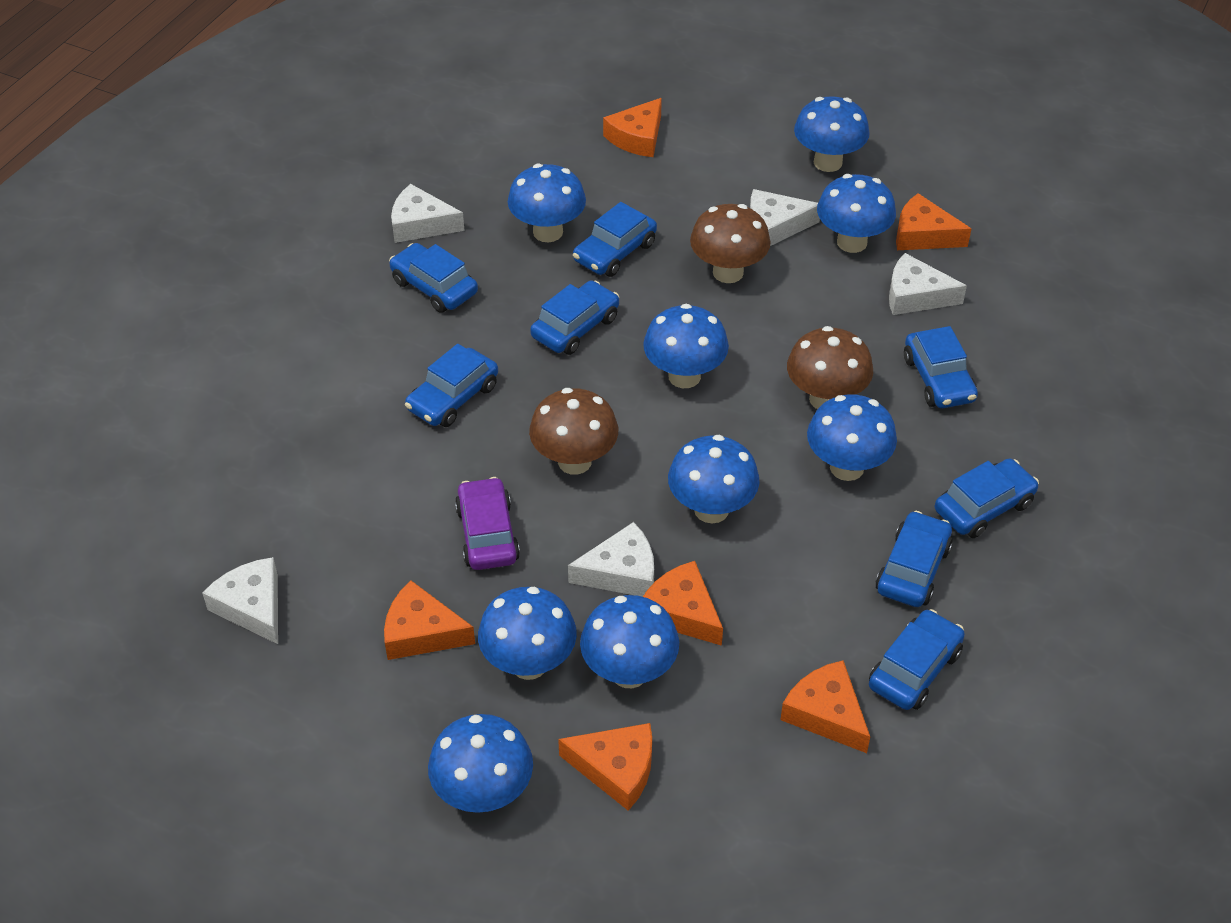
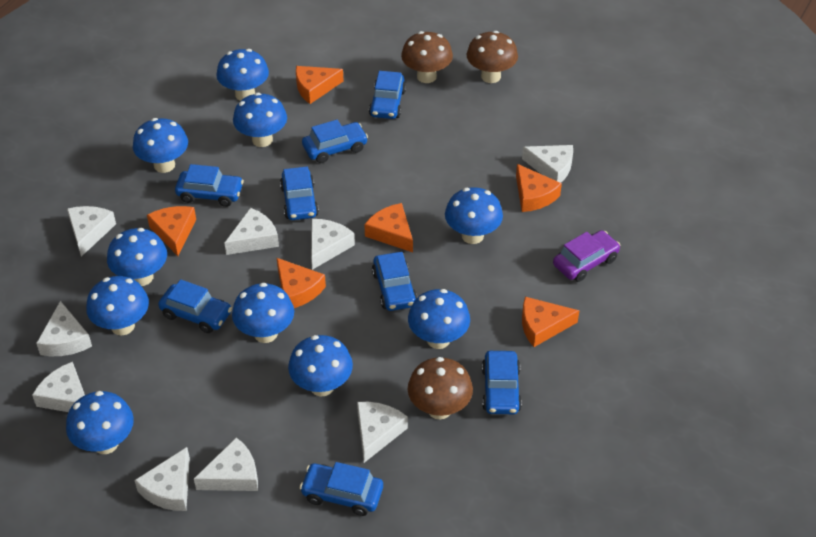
blue mushroom: 9 -> 10
white cheese: 5 -> 9

